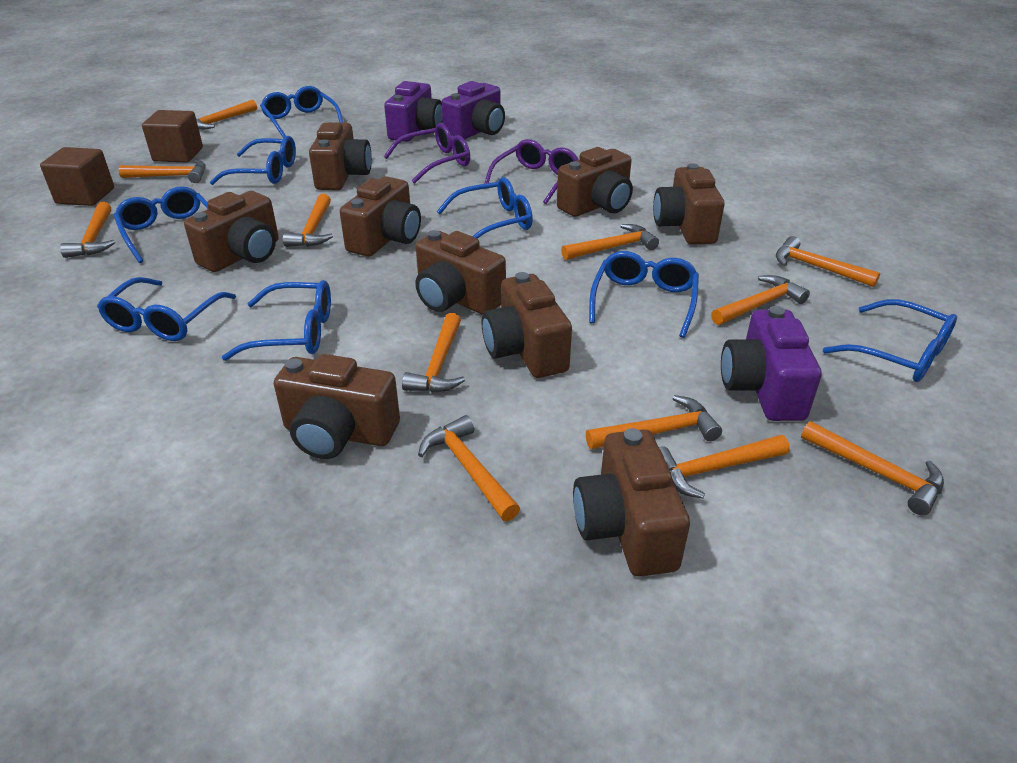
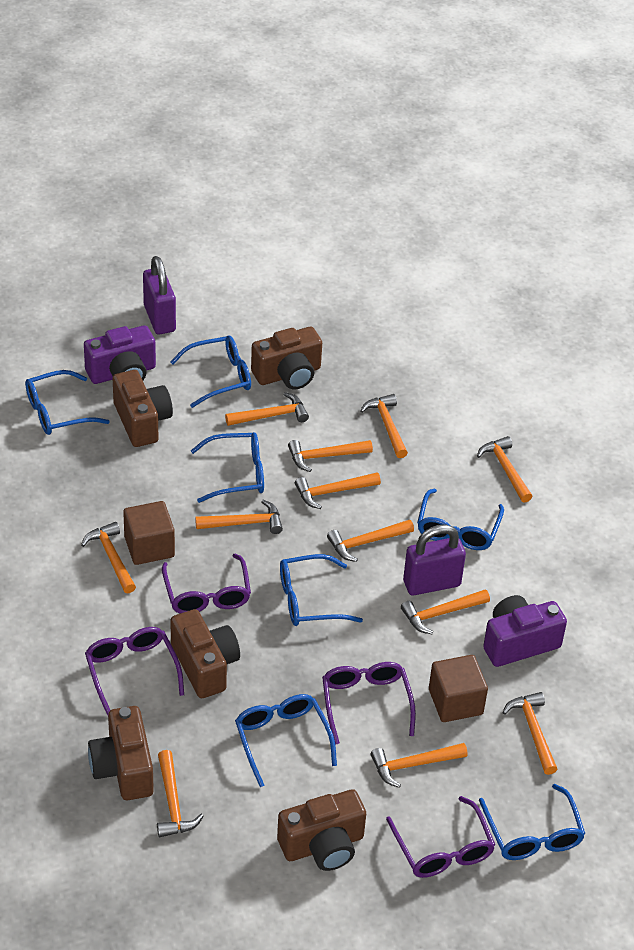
blue glasses: 8 -> 7
brown camera: 9 -> 5
purple camera: 3 -> 2
purple glasses: 2 -> 4
purple padlock: 0 -> 2

